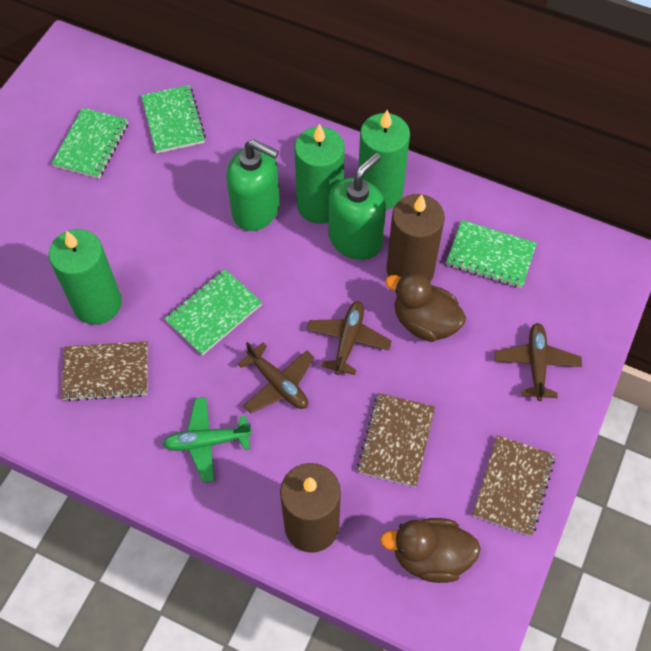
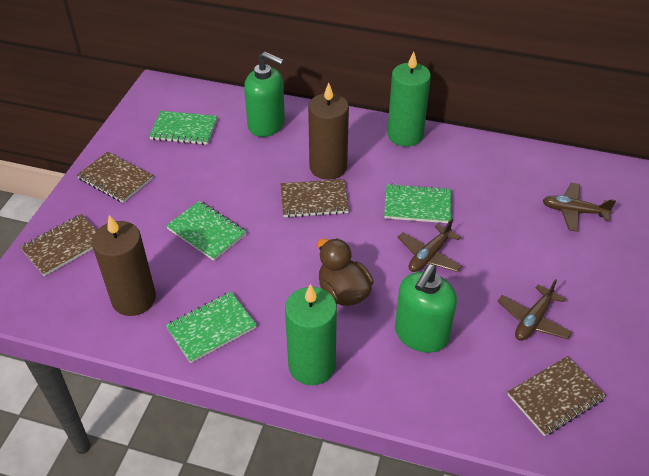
brown duck: 2 -> 1
brown notebook: 3 -> 4
green candle: 3 -> 2
green plane: 1 -> 0

